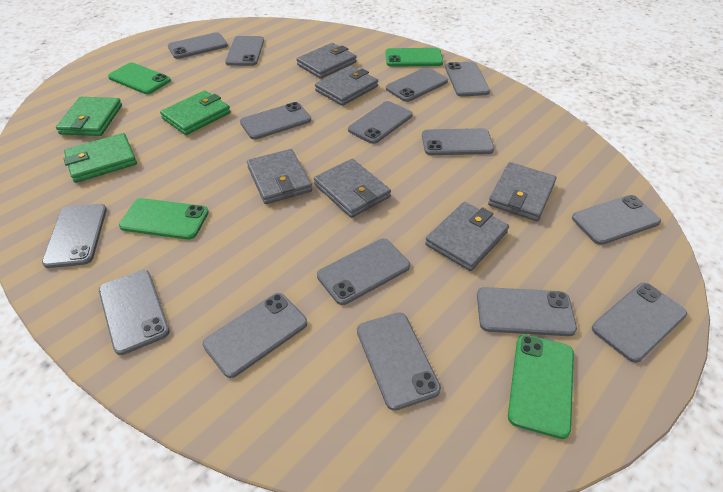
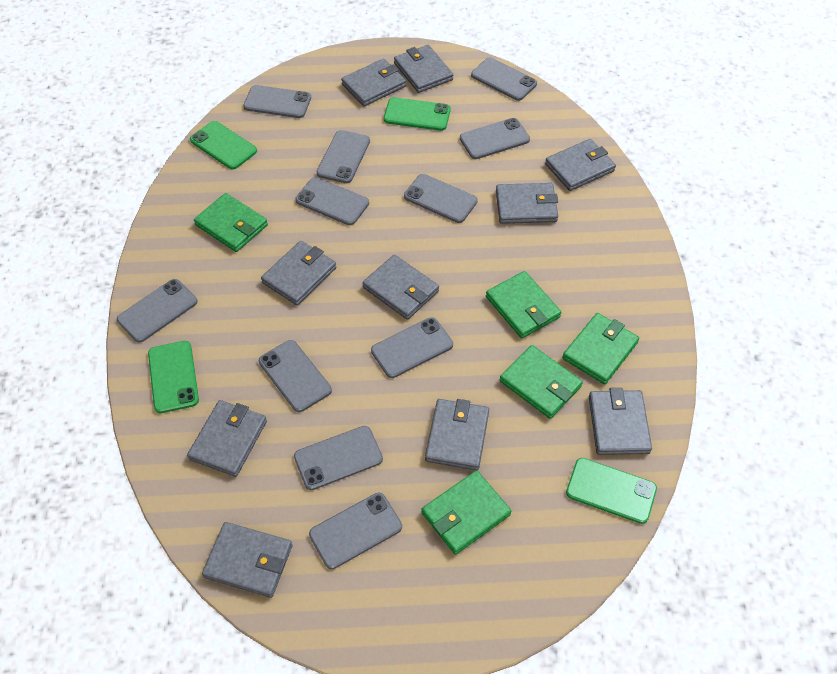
green wallet: 3 -> 5
grey phone: 15 -> 11
grey wallet: 6 -> 10

